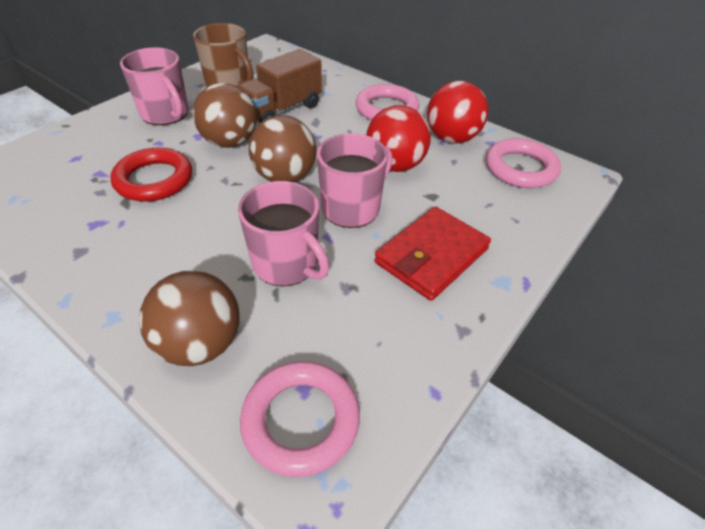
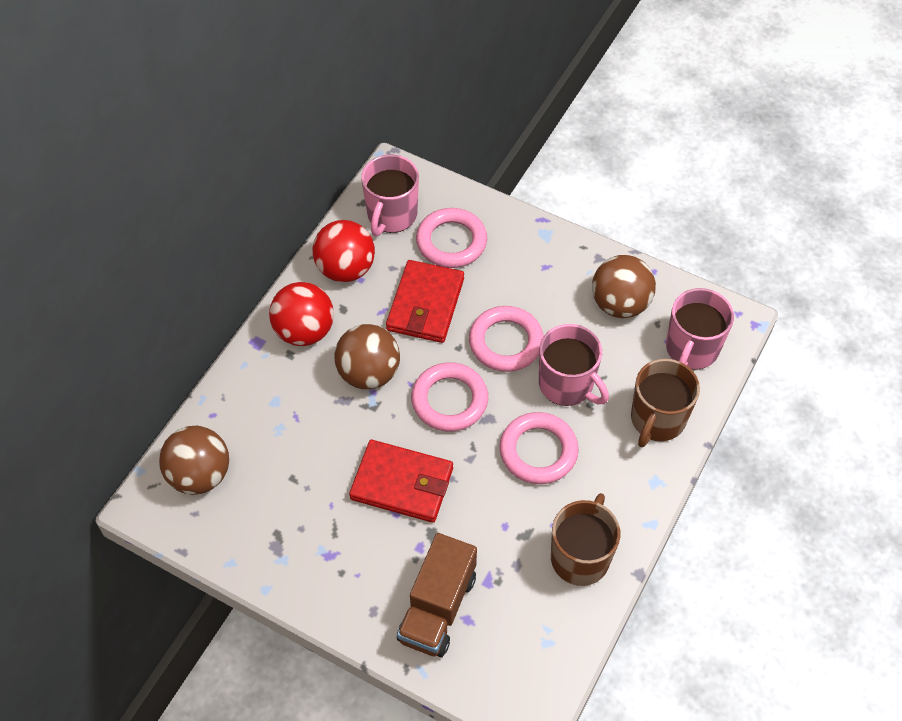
brown mug: 1 -> 2
pink ring: 3 -> 4
red ring: 1 -> 0
red wallet: 1 -> 2

